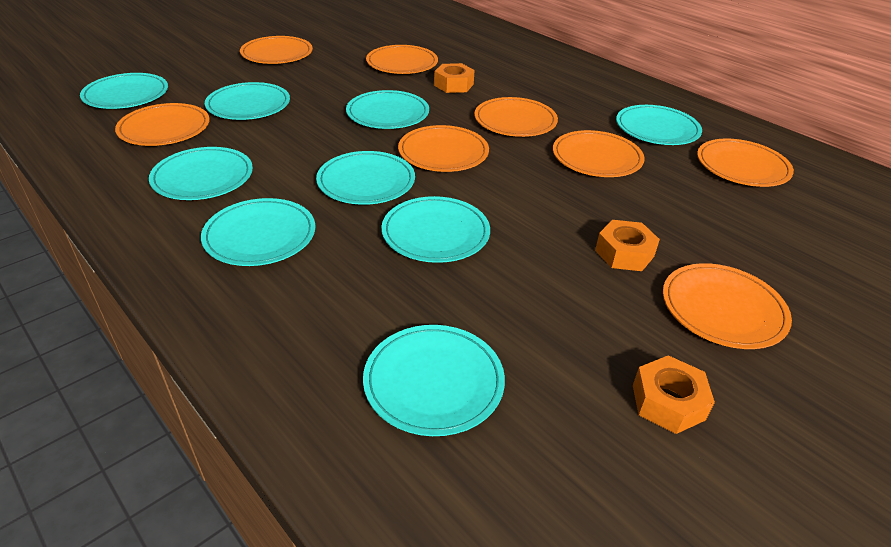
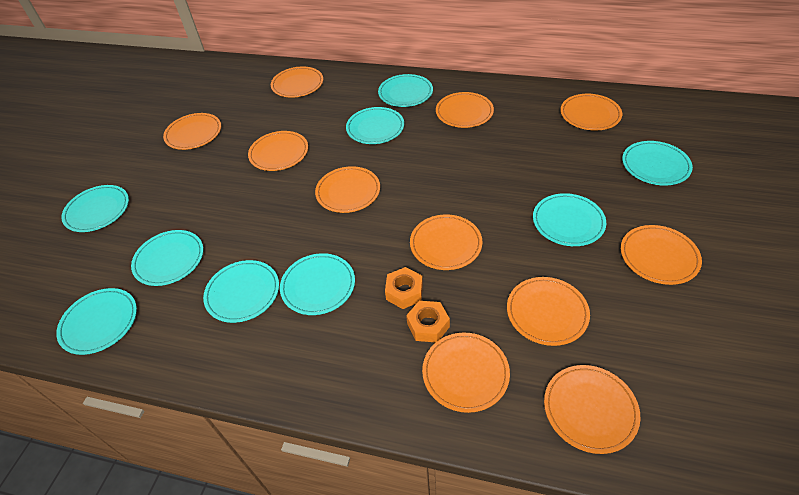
orange nut: 3 -> 2
orange plate: 8 -> 11

